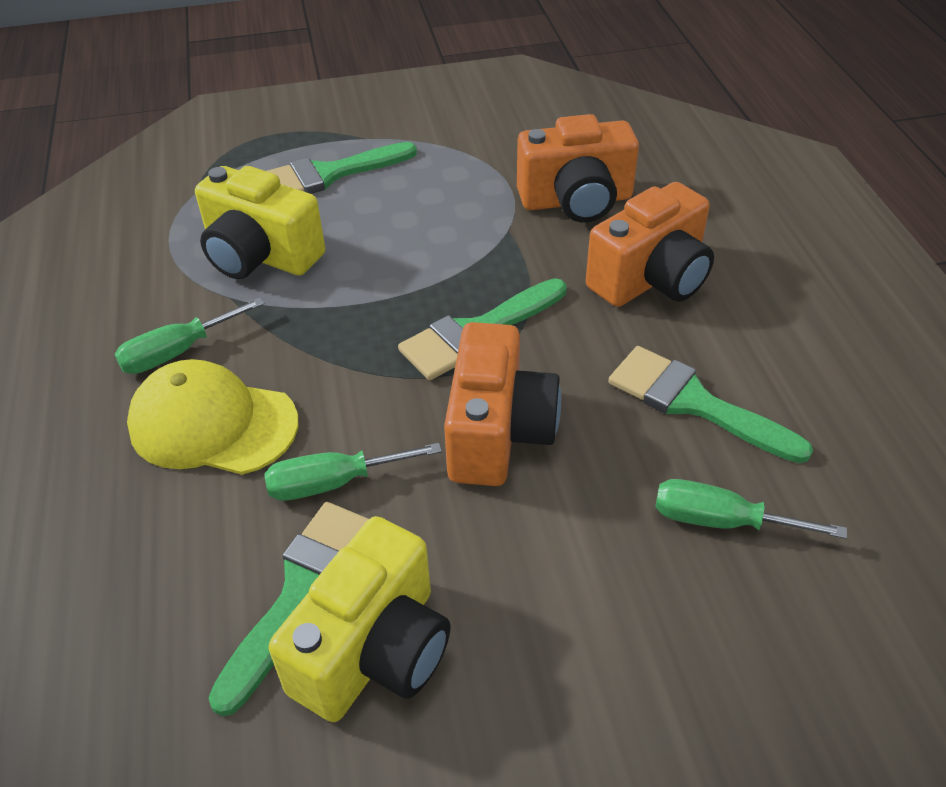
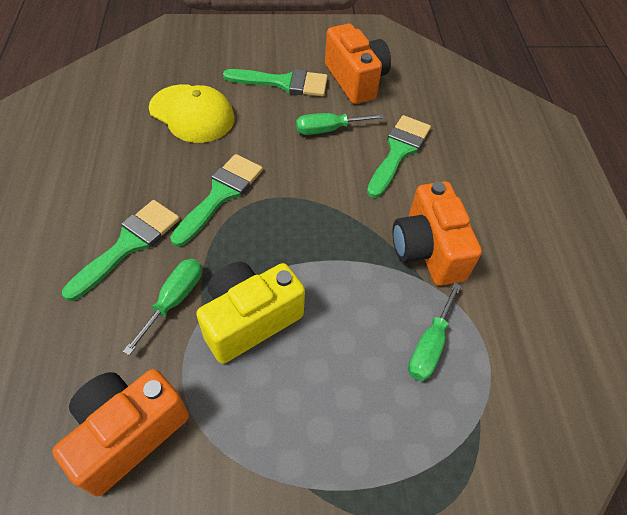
yellow camera: 2 -> 1

